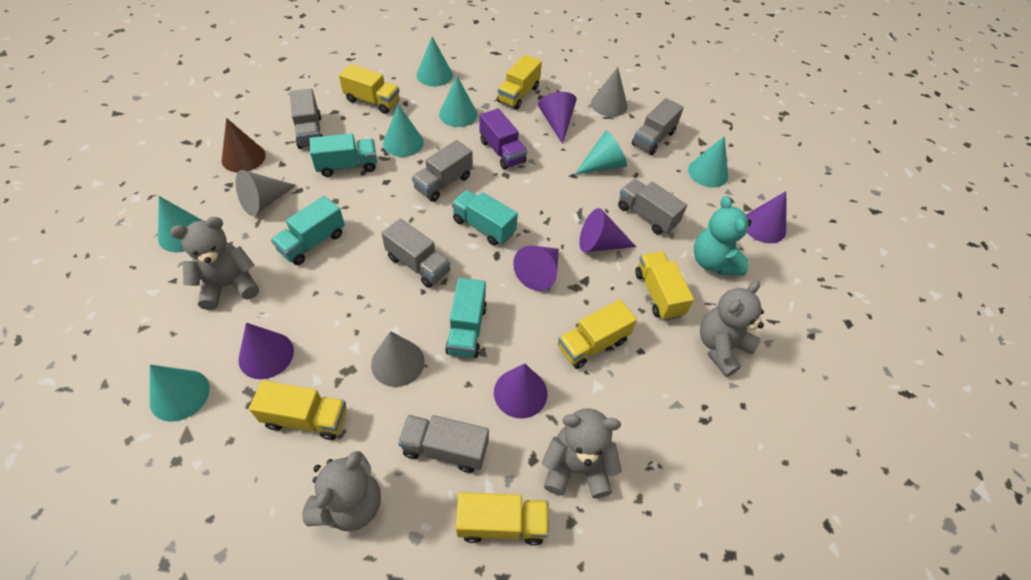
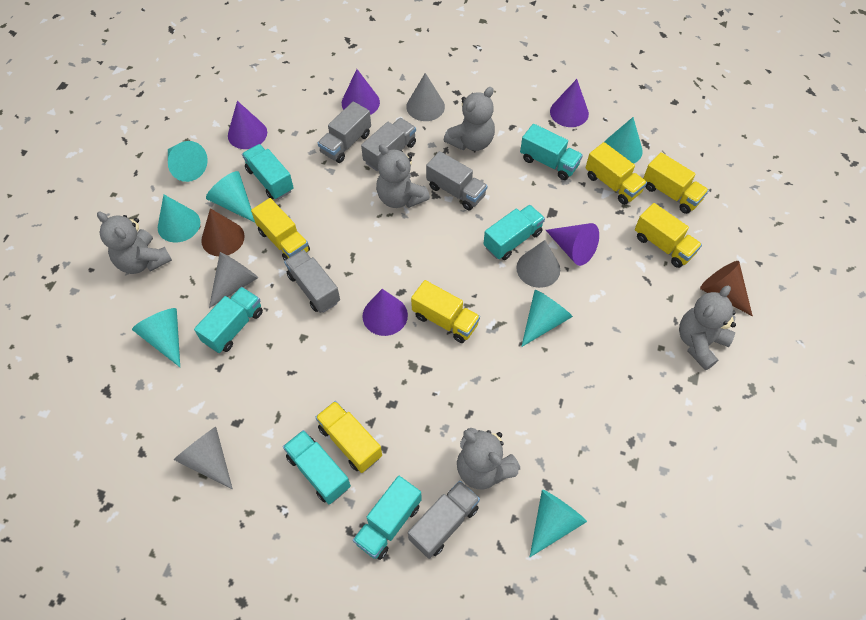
brown cone: 1 -> 2
grey cone: 3 -> 4
grey teddy bear: 4 -> 5
grey truck: 6 -> 5
purple cone: 6 -> 5
purple truck: 1 -> 0
turquoise teddy bear: 1 -> 0
turquoise truck: 4 -> 6

